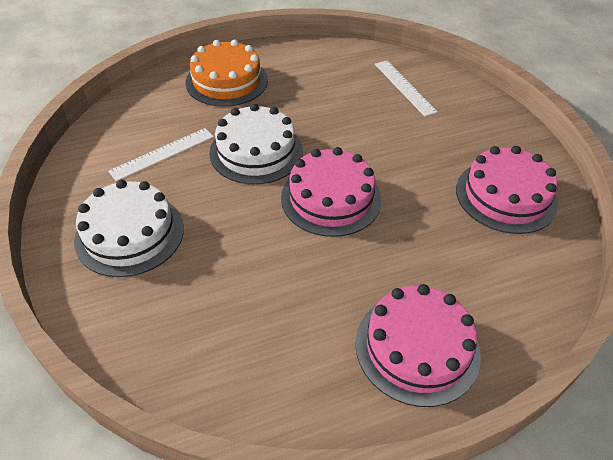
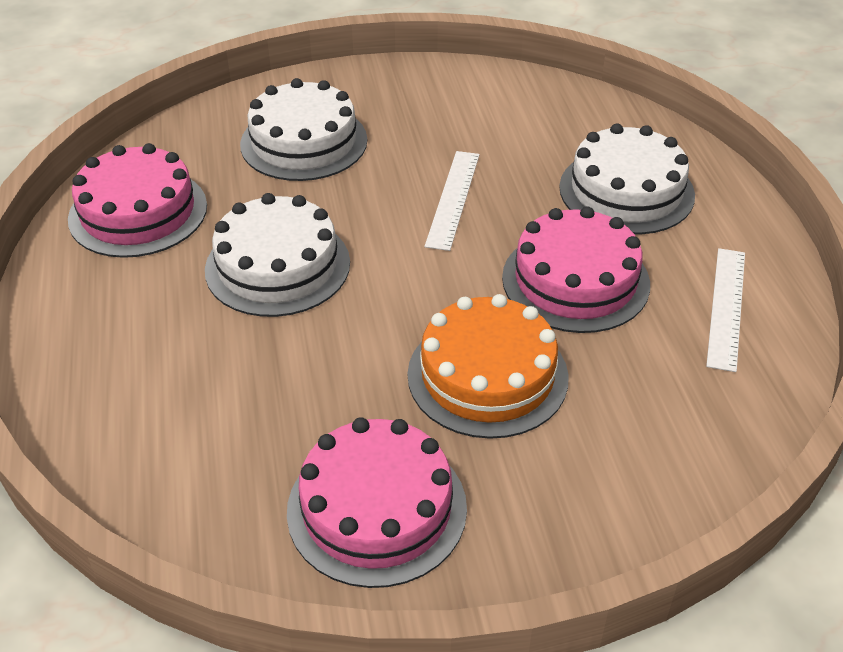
white cake: 2 -> 3

